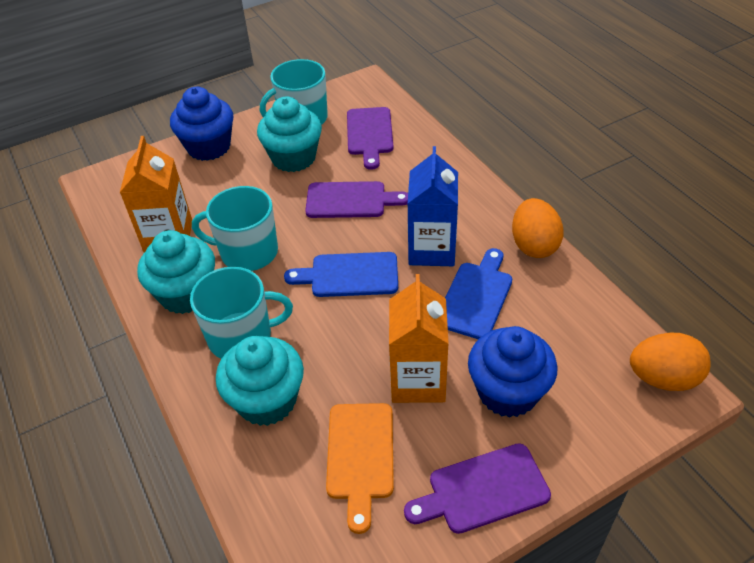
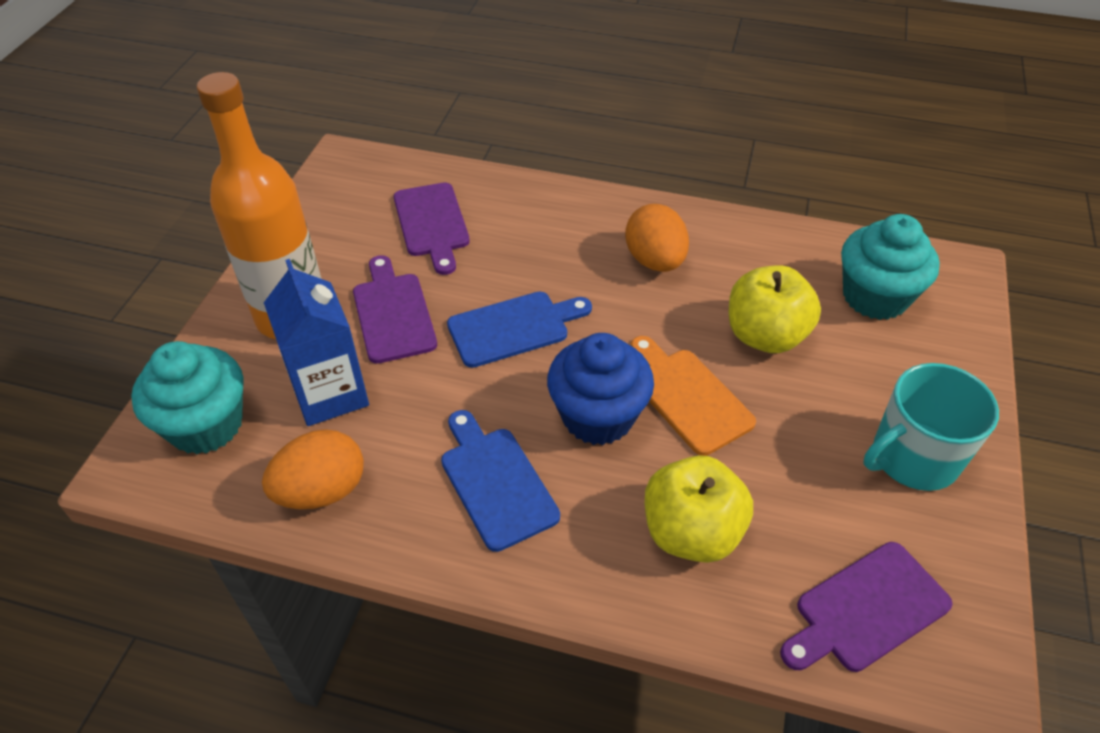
blue cupcake: 2 -> 1
orange bottle: 0 -> 1
orange carton: 2 -> 0
turquoise cupcake: 3 -> 2
turquoise mug: 3 -> 1
yellow apple: 0 -> 2

